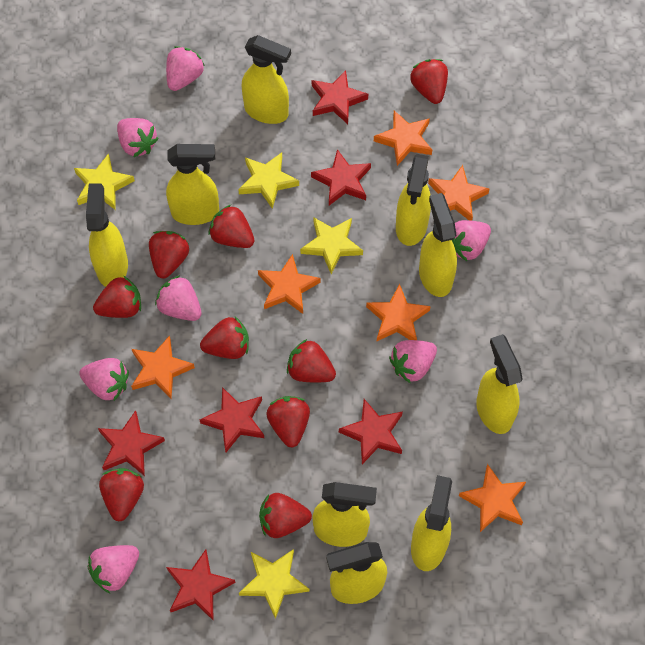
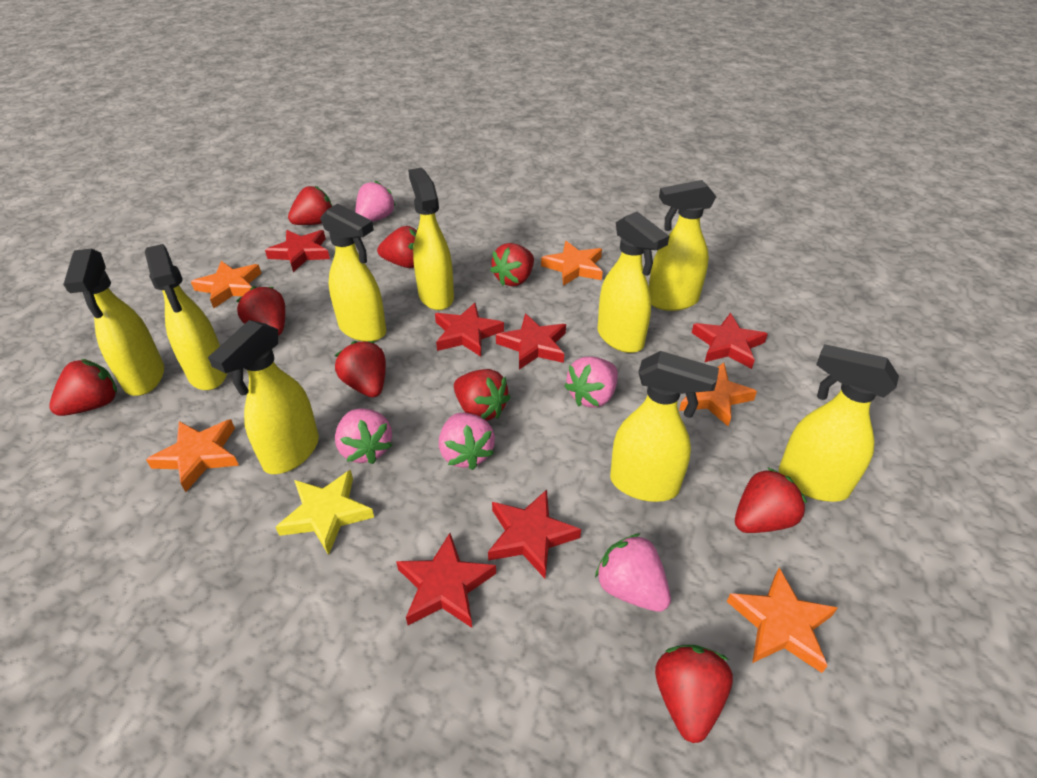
orange star: 6 -> 5
pink strawberry: 7 -> 5
yellow star: 4 -> 1

